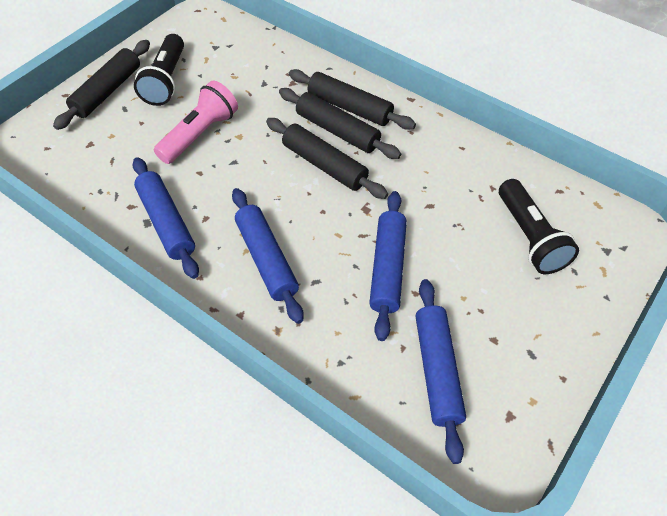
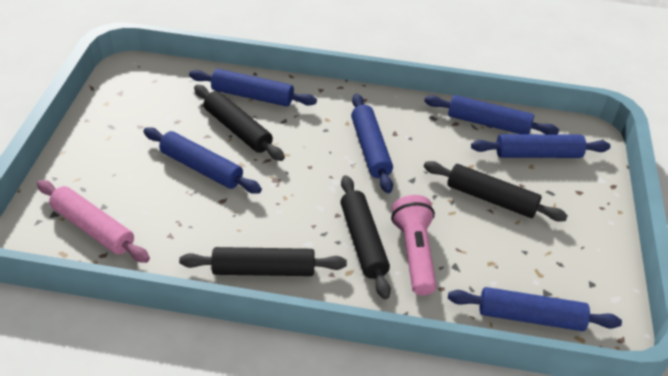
black flashlight: 2 -> 0
blue rolling pin: 4 -> 6
pink rolling pin: 0 -> 1

